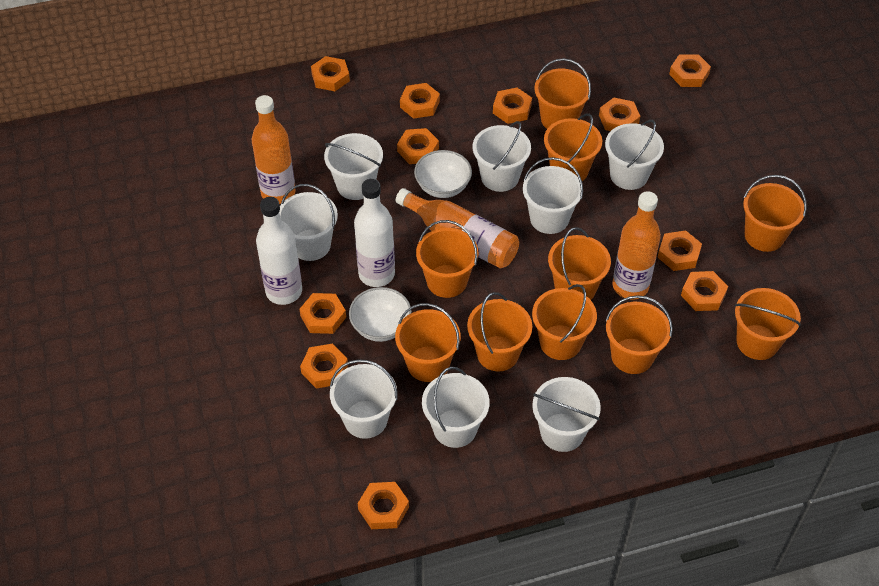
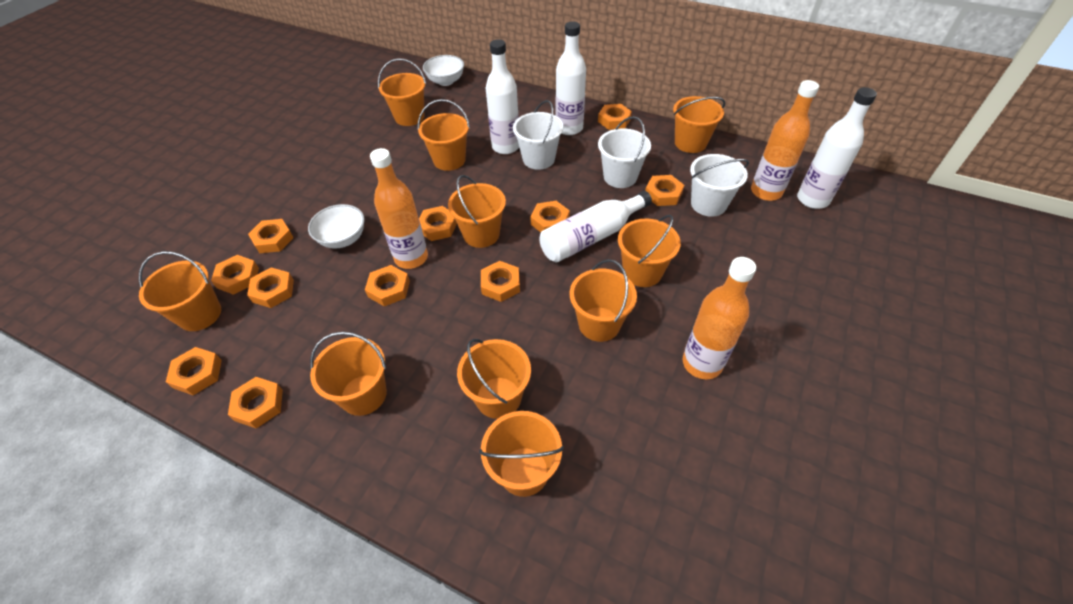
white bottle: 2 -> 4
white bucket: 8 -> 3

